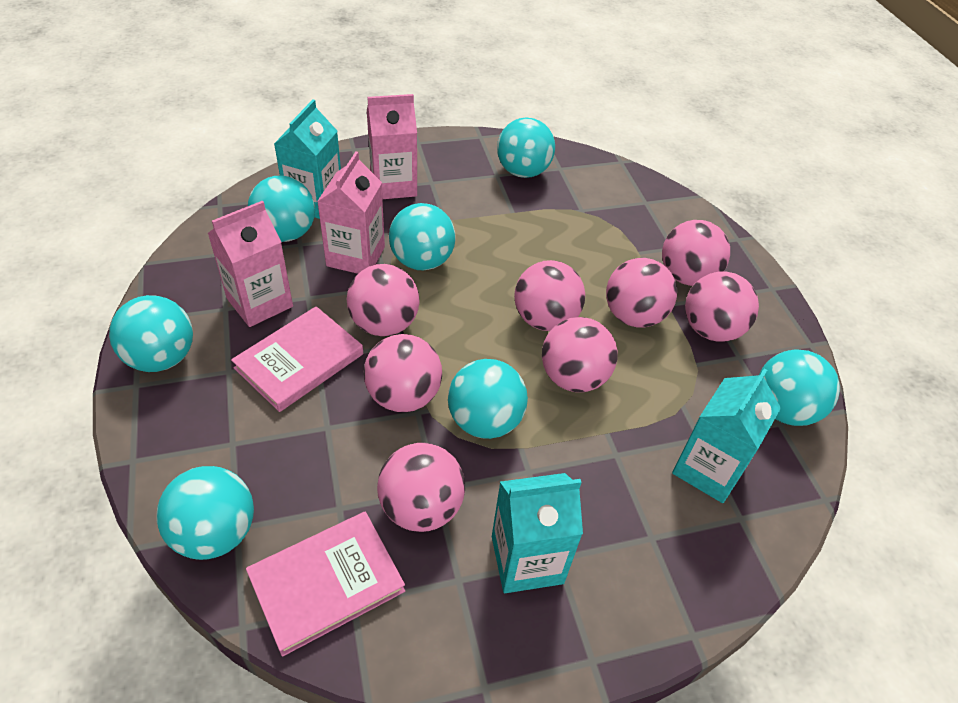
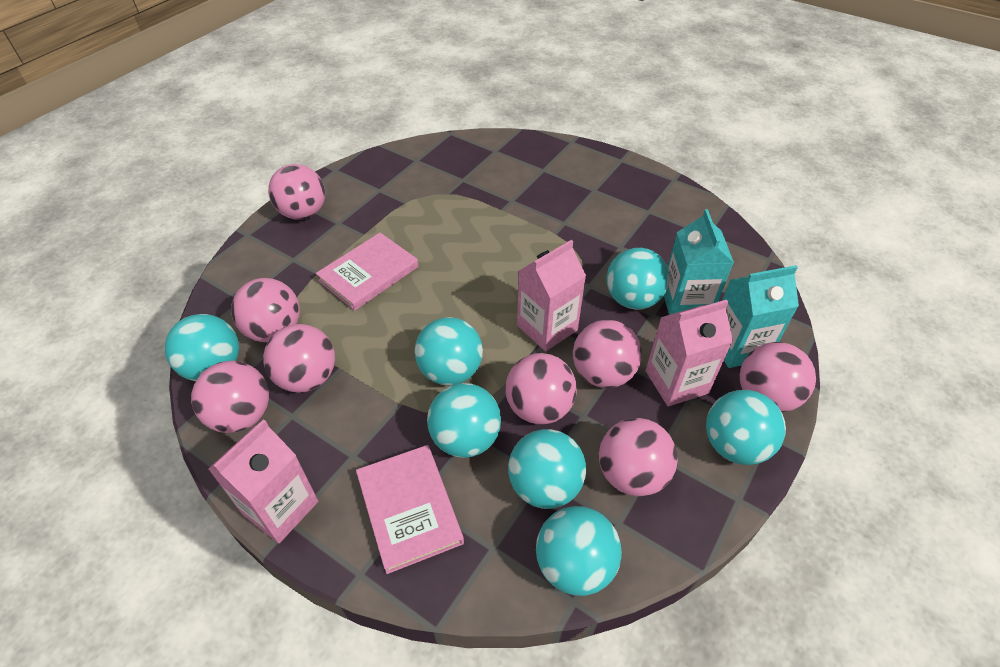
turquoise carton: 3 -> 2

